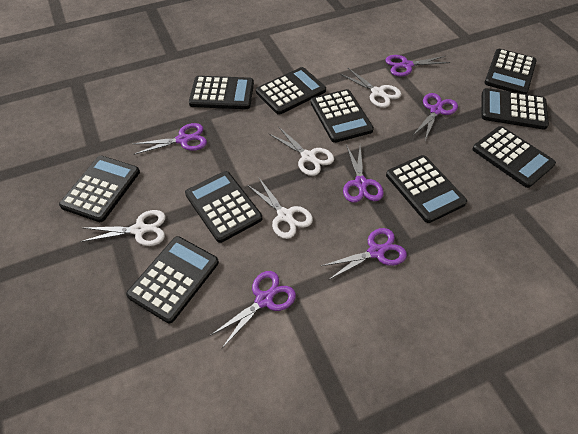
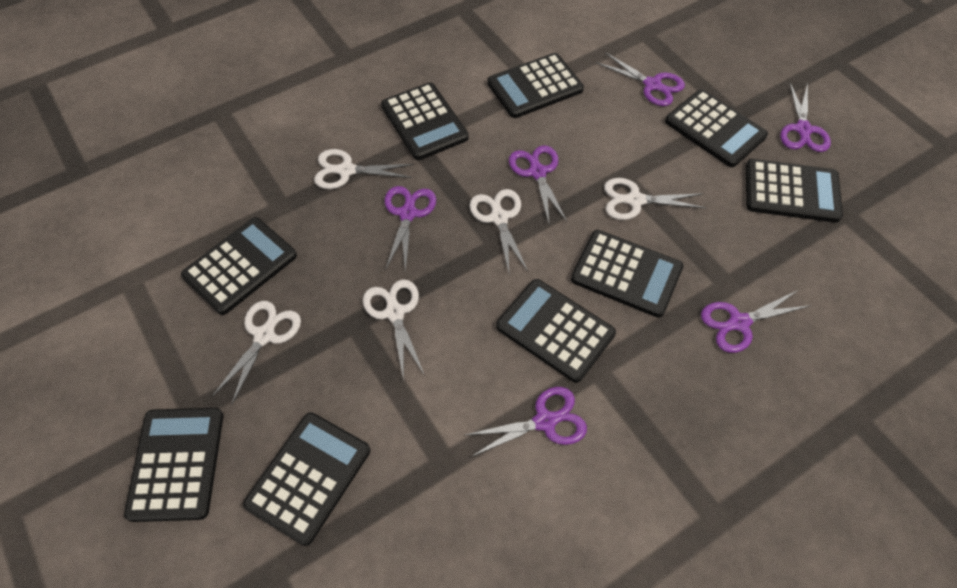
black calculator: 10 -> 9
white scissors: 4 -> 5

